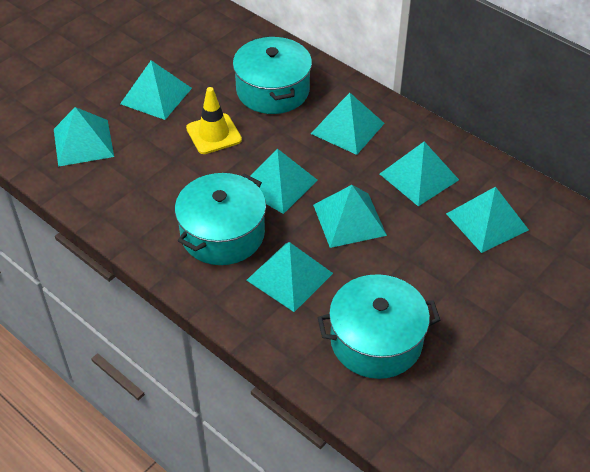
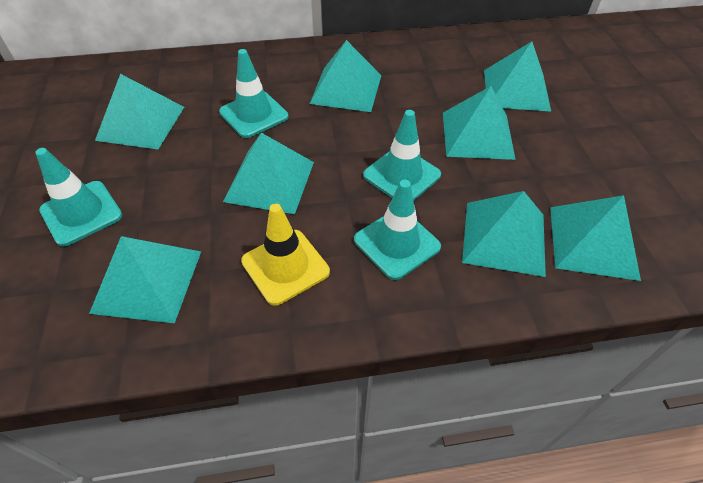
turquoise pot: 3 -> 0
turquoise traffic cone: 0 -> 4

